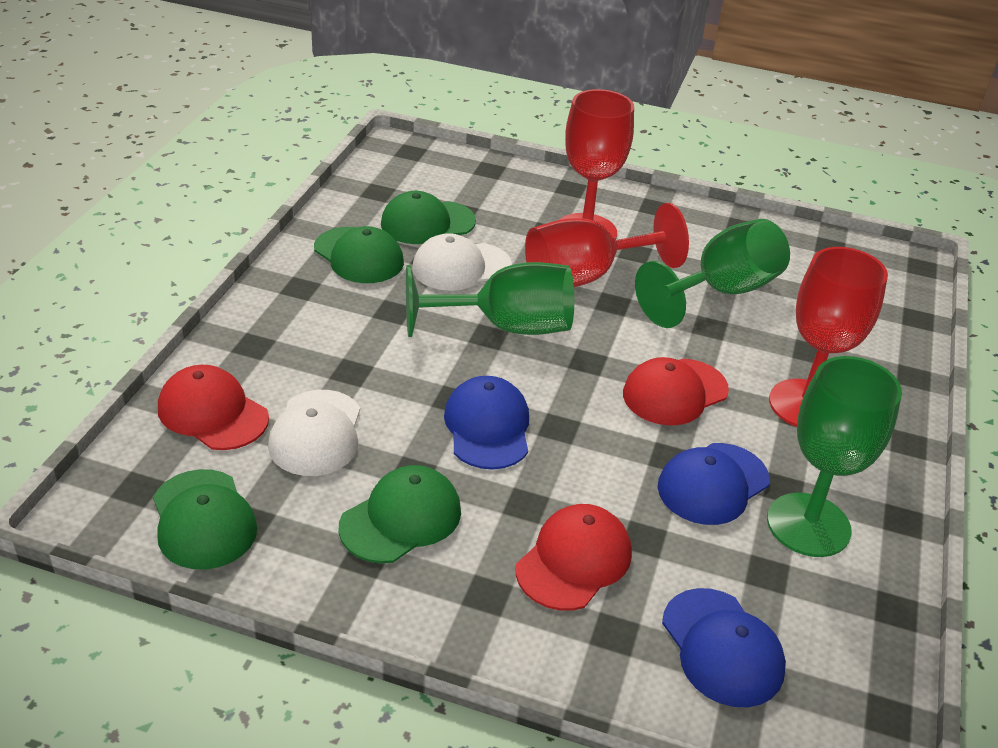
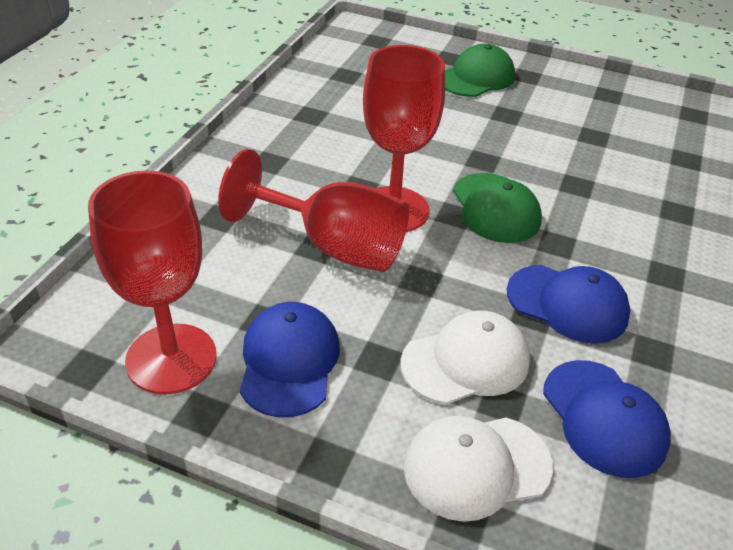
green cap: 4 -> 2
green goblet: 3 -> 0
red cap: 3 -> 0

